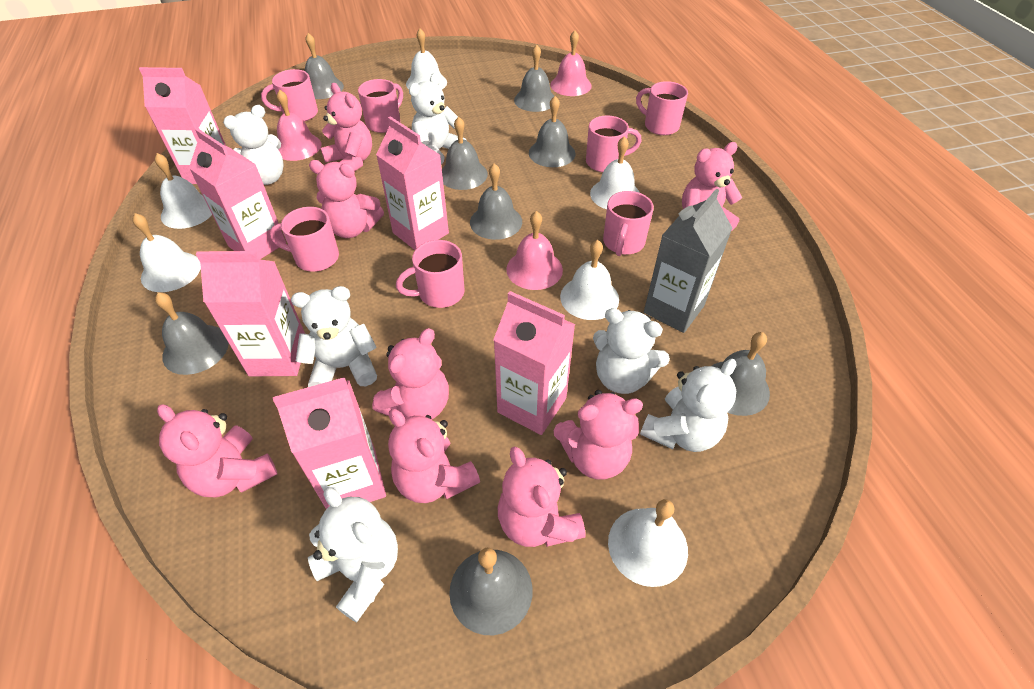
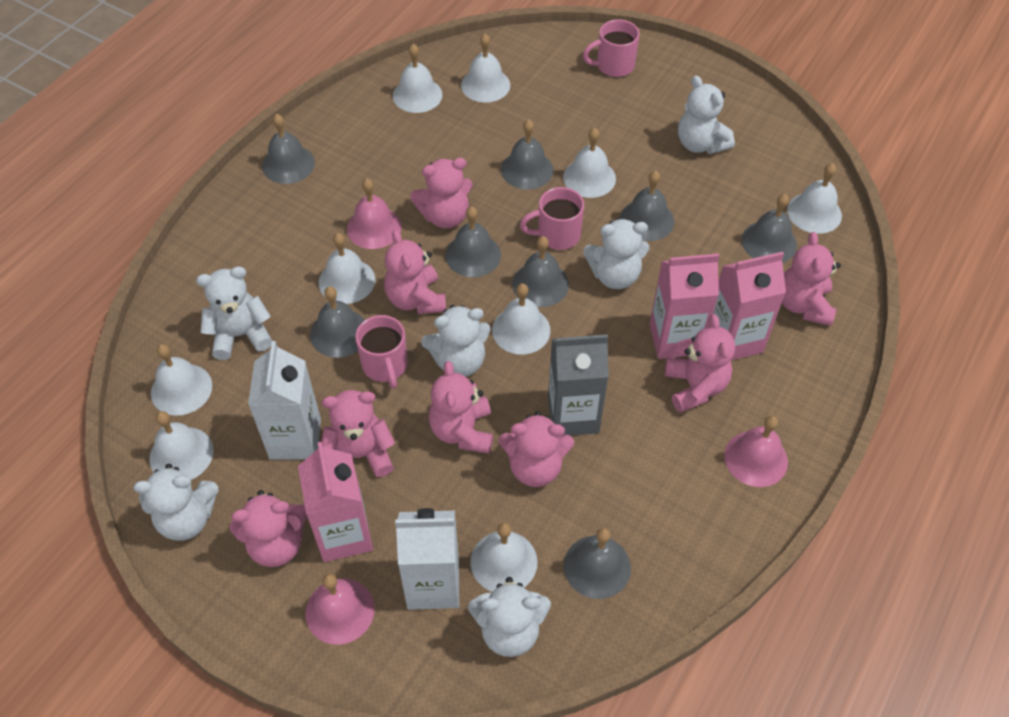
pink carton: 6 -> 3
pink mug: 7 -> 3
white bell: 6 -> 9
white carton: 0 -> 2

